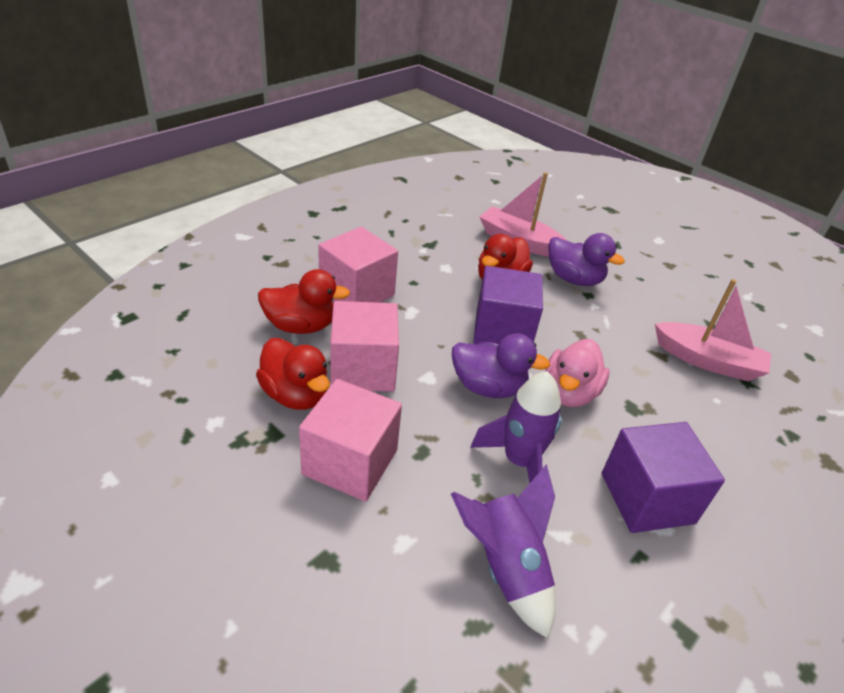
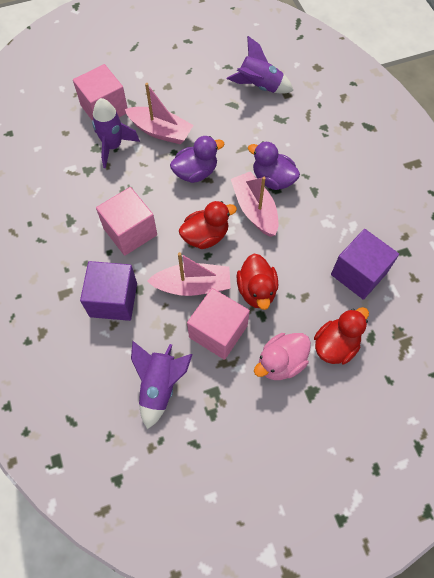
pink boat: 2 -> 3
purple rocket: 2 -> 3

